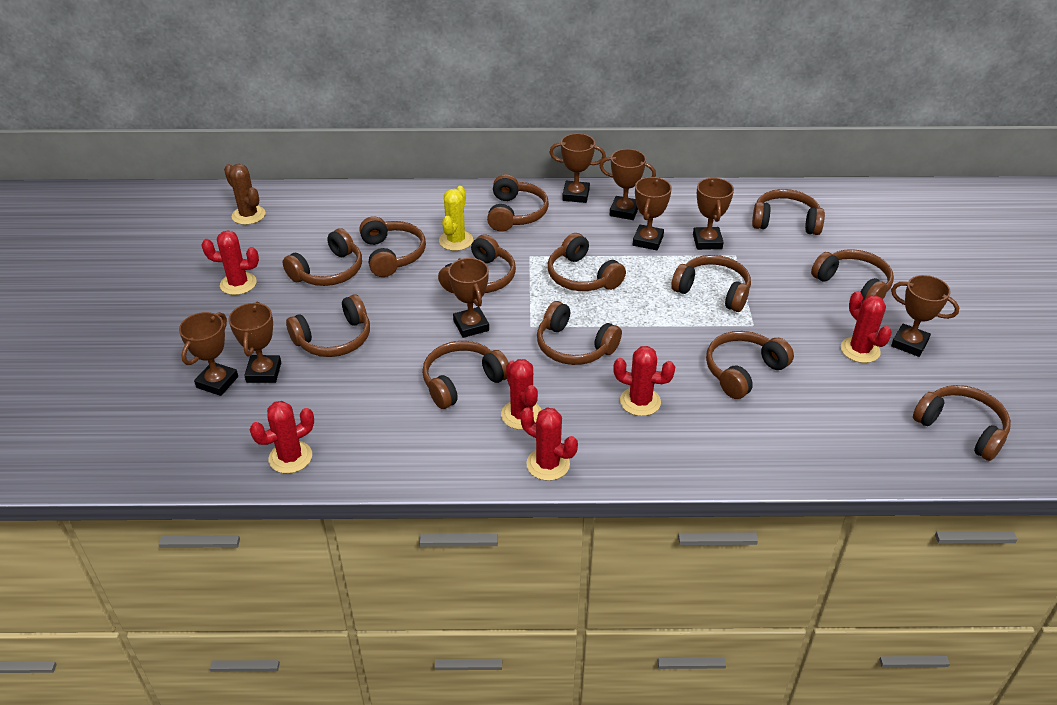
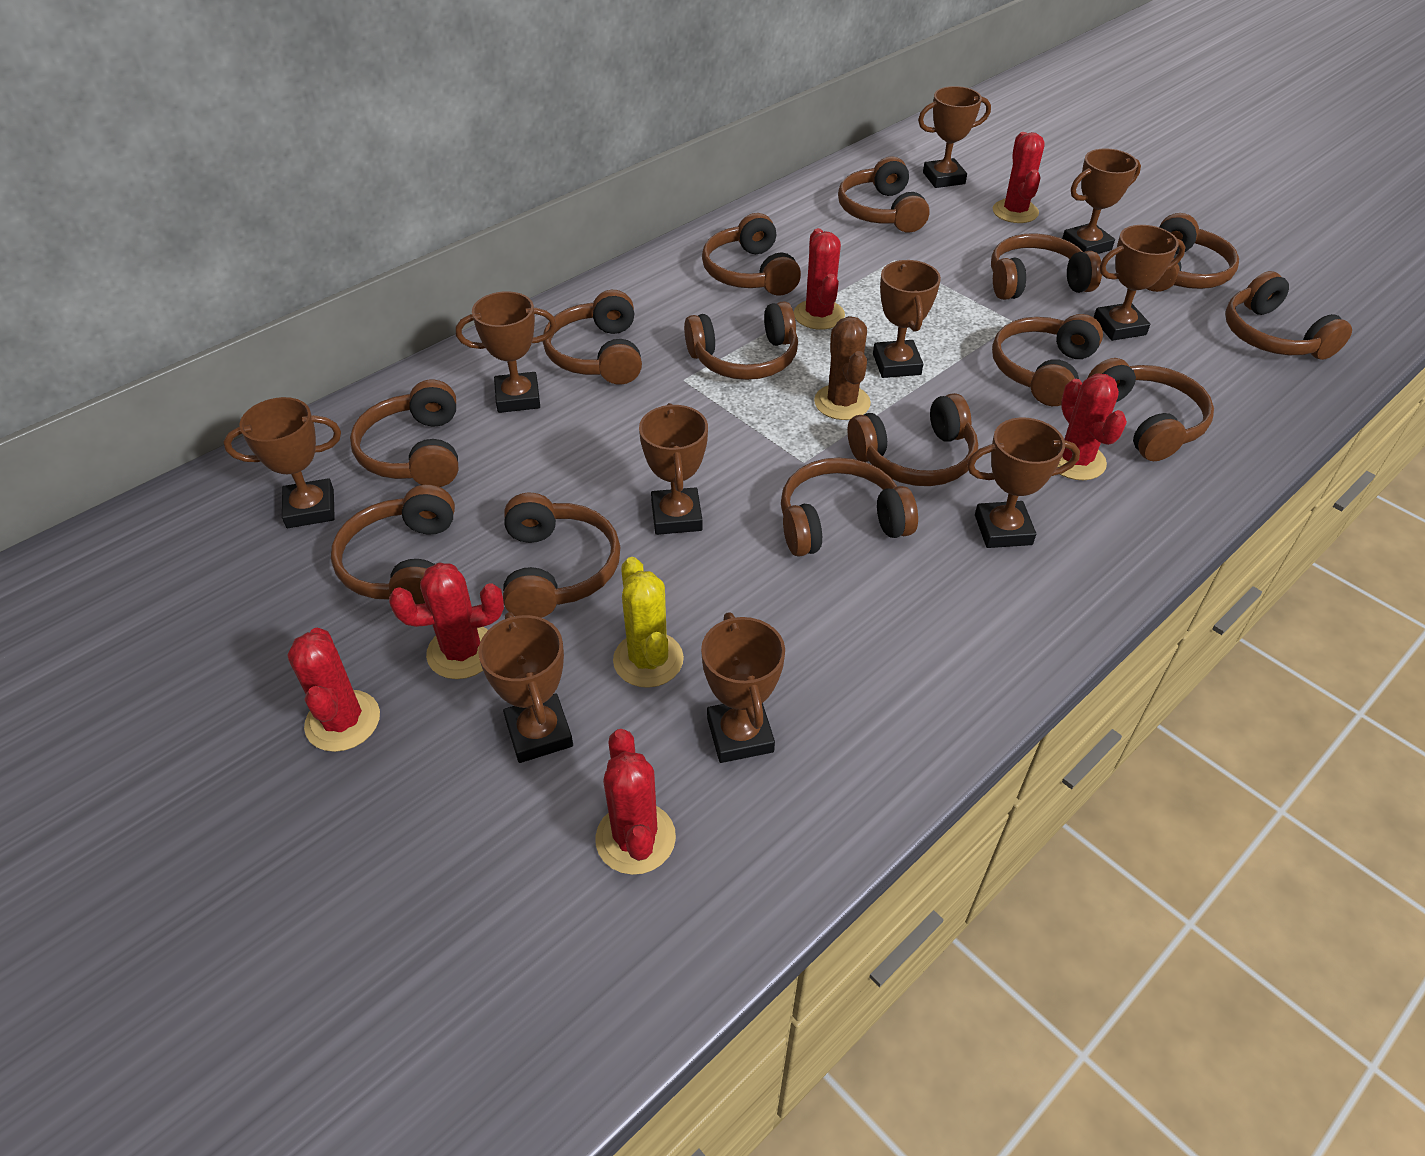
brown headphones: 13 -> 14
brown trophy: 8 -> 10

